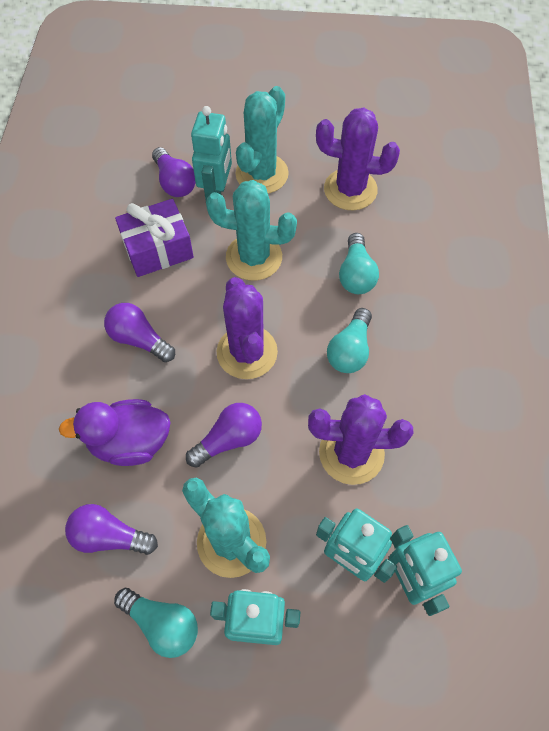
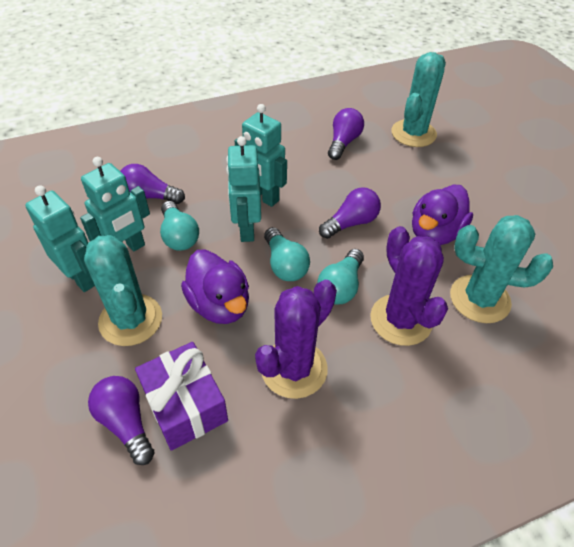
purple cactus: 3 -> 2
purple duck: 1 -> 2

